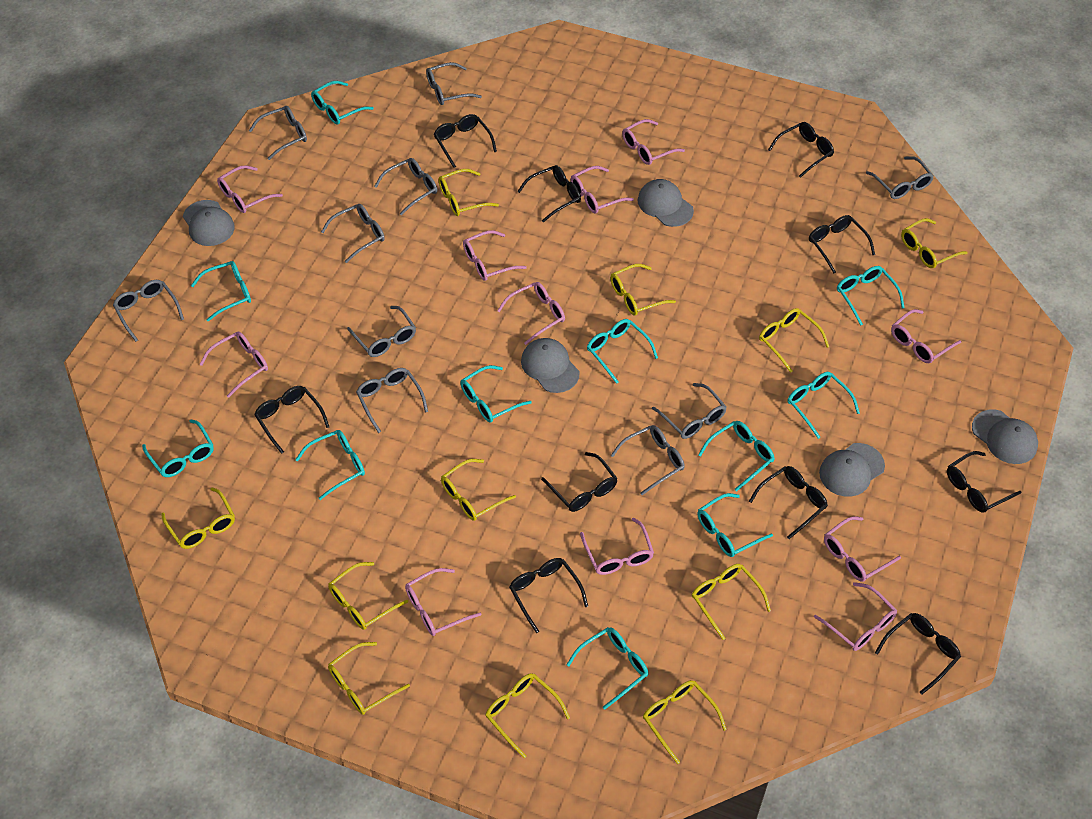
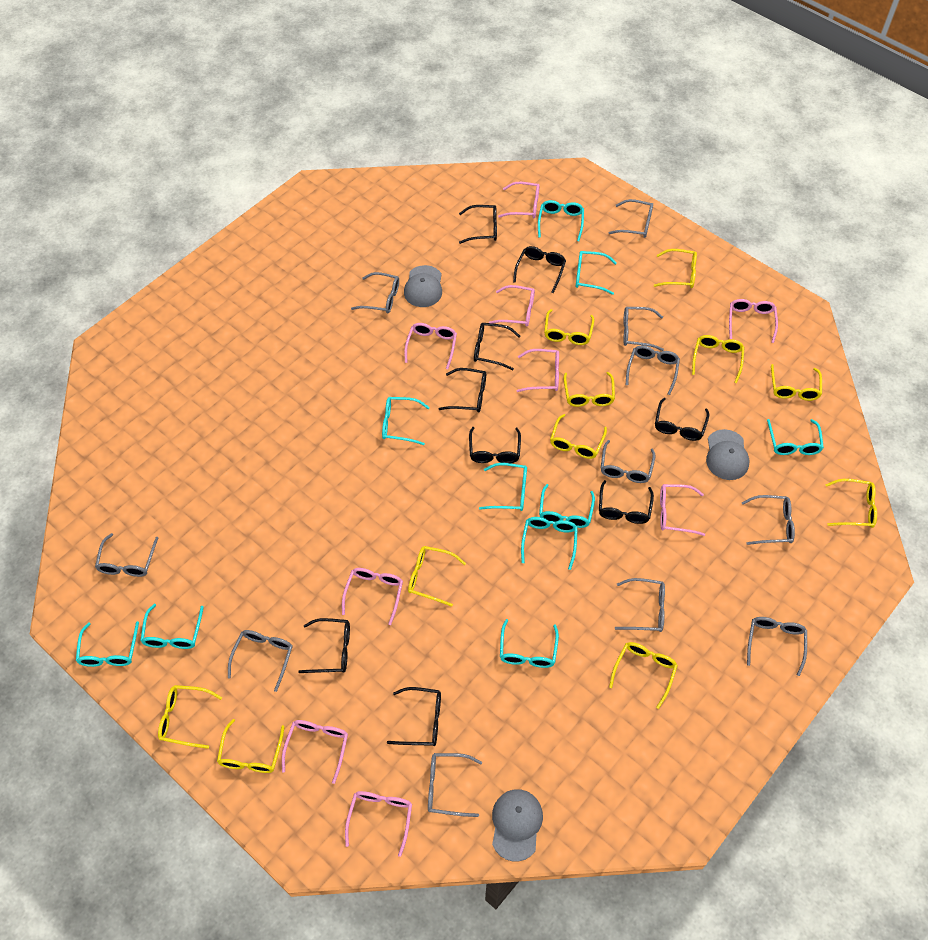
black glasses: 10 -> 9
grey cap: 5 -> 3
grey glasses: 10 -> 11
pink glasses: 11 -> 9
turquoise glasses: 11 -> 10

